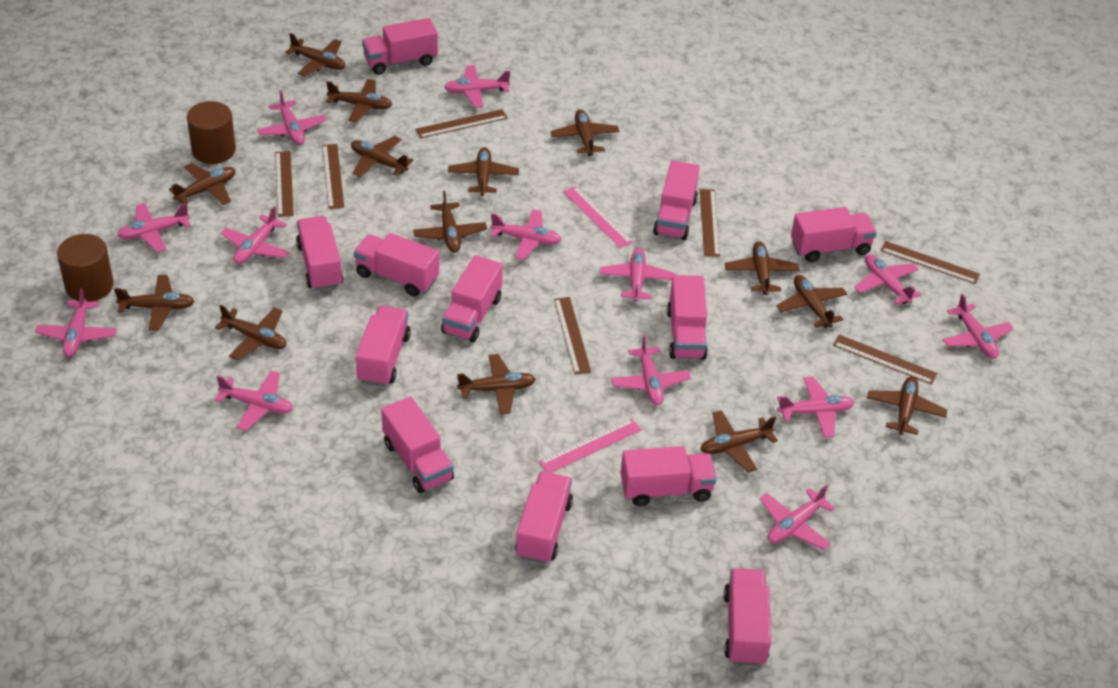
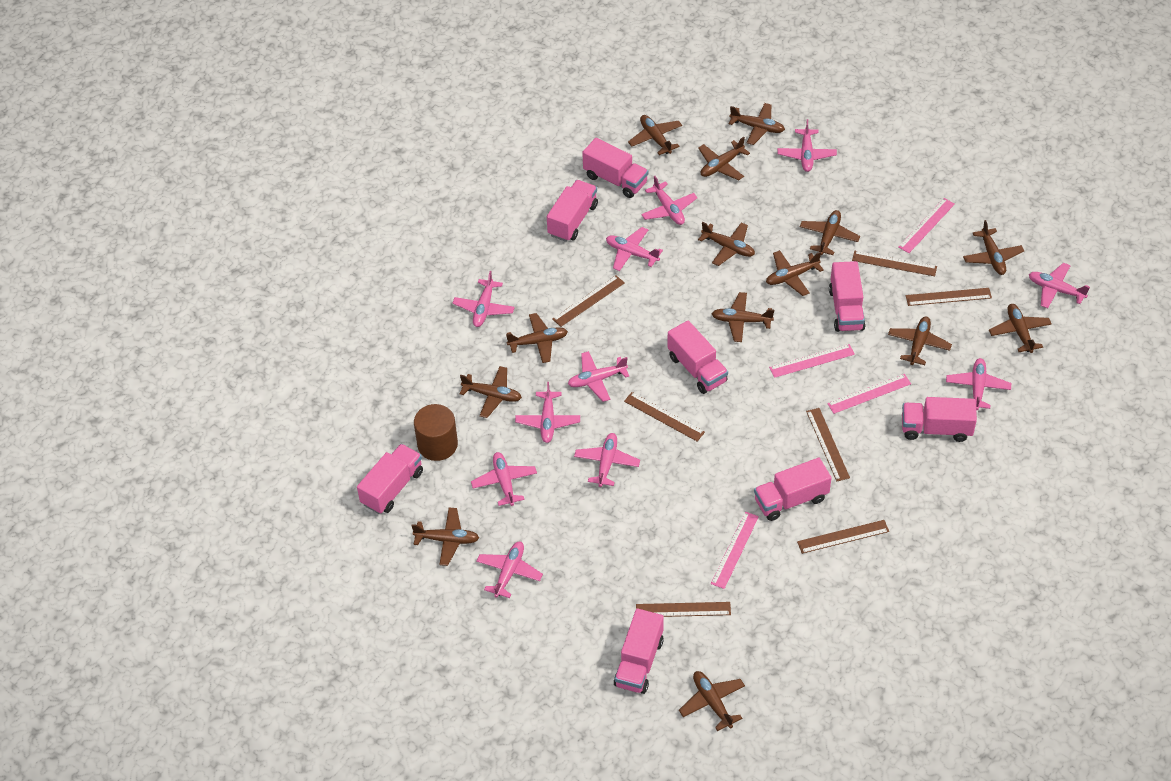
brown cylinder: 2 -> 1
pink plane: 13 -> 11
pink ruler: 2 -> 4
pink truck: 12 -> 8

